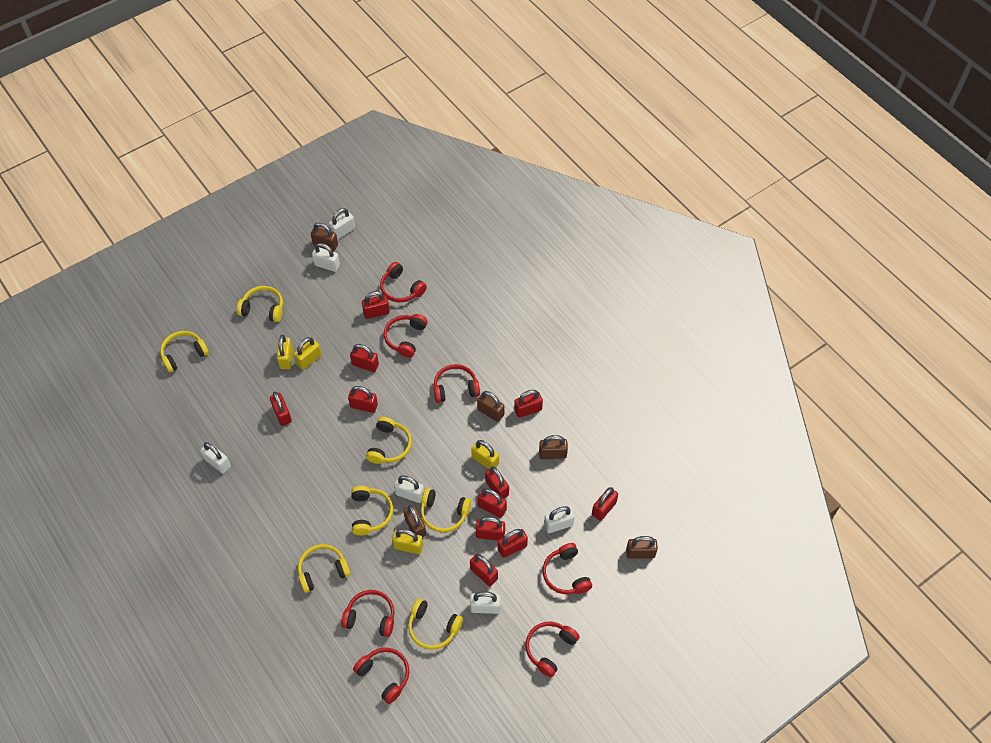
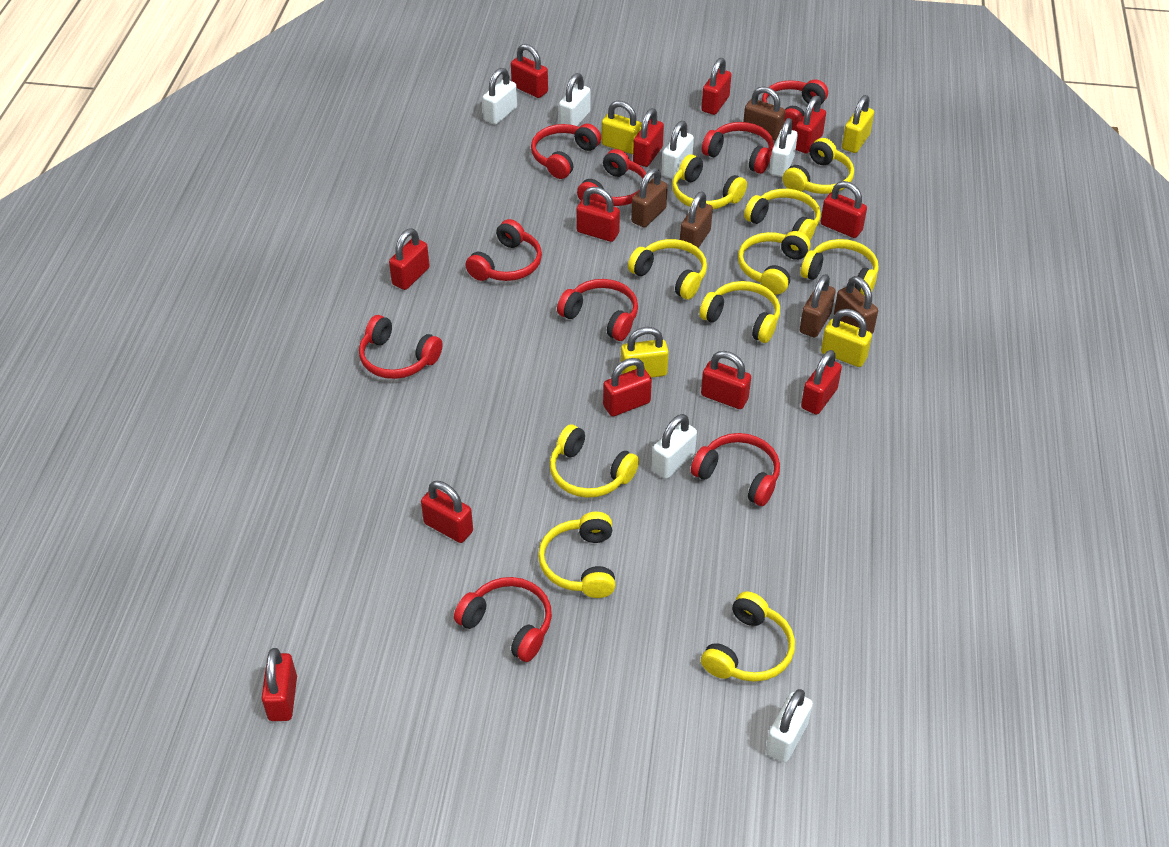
red headphones: 7 -> 9
red padlock: 11 -> 12
yellow headphones: 7 -> 10

